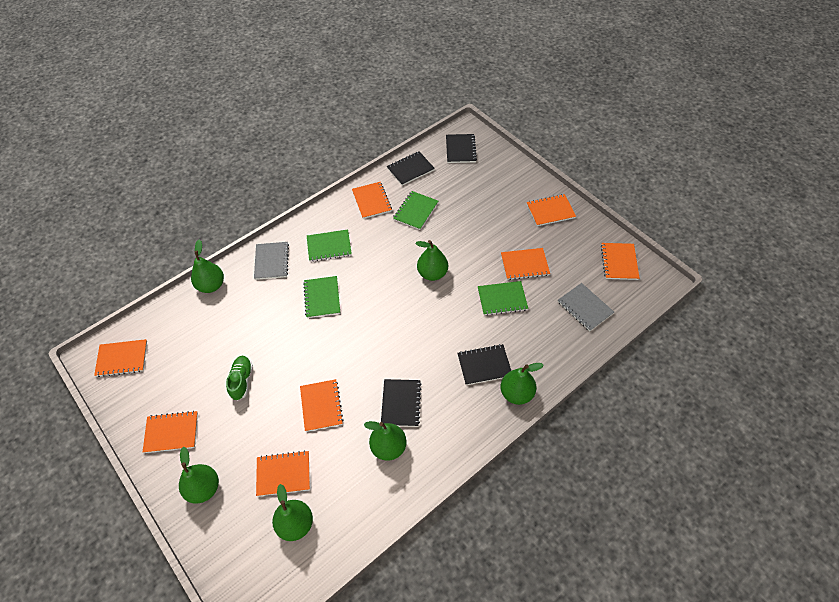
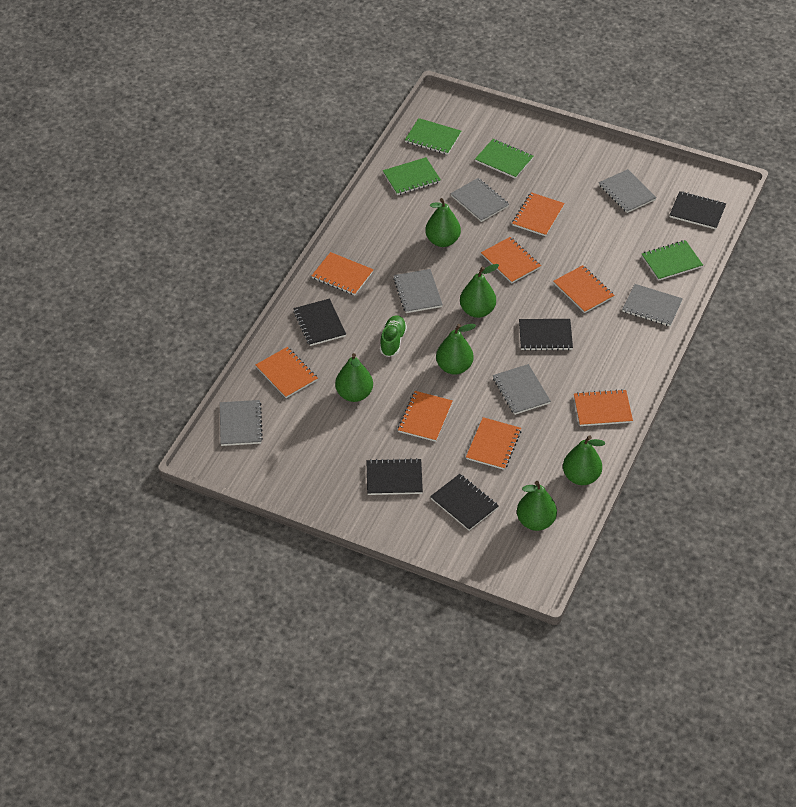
black notebook: 4 -> 5
grey notebook: 2 -> 6

